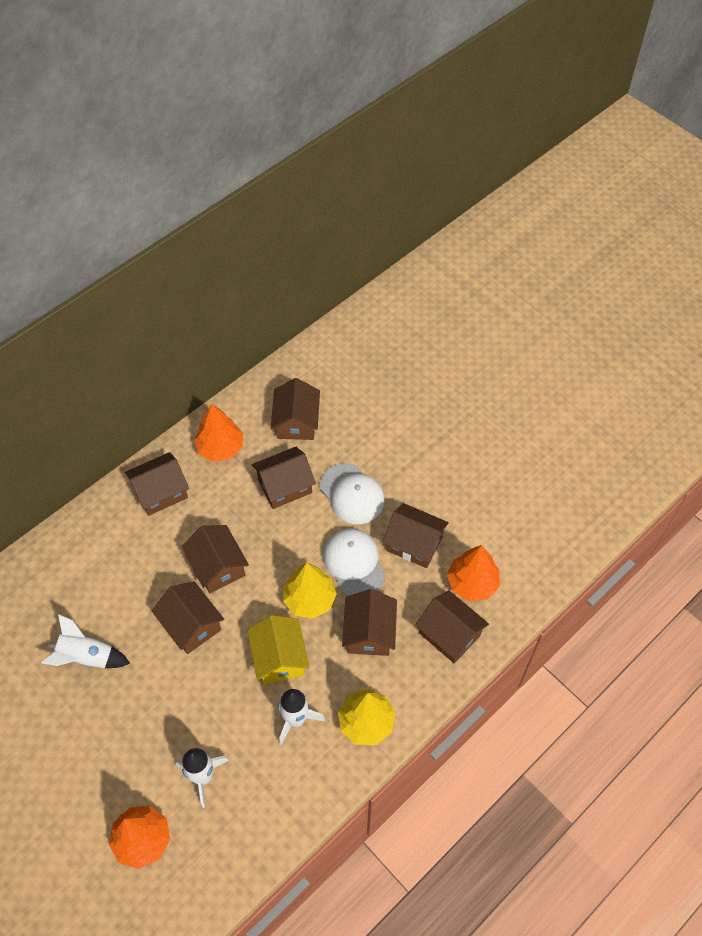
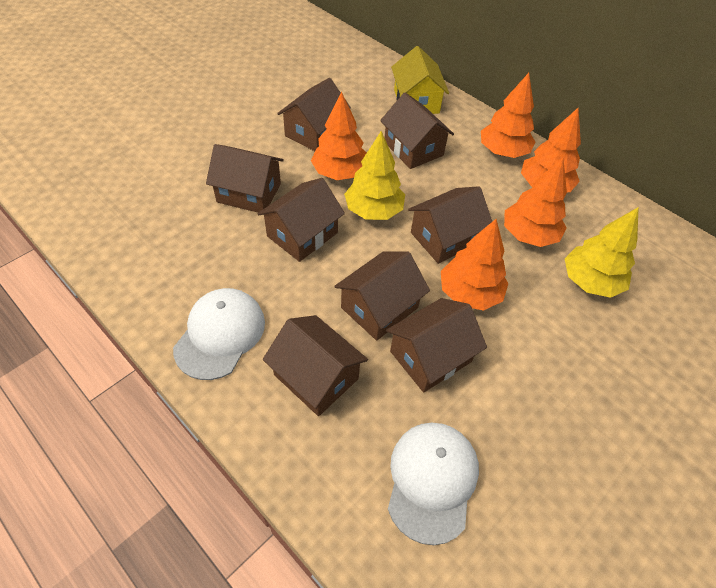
orange tree: 3 -> 5
white rocket: 3 -> 0

